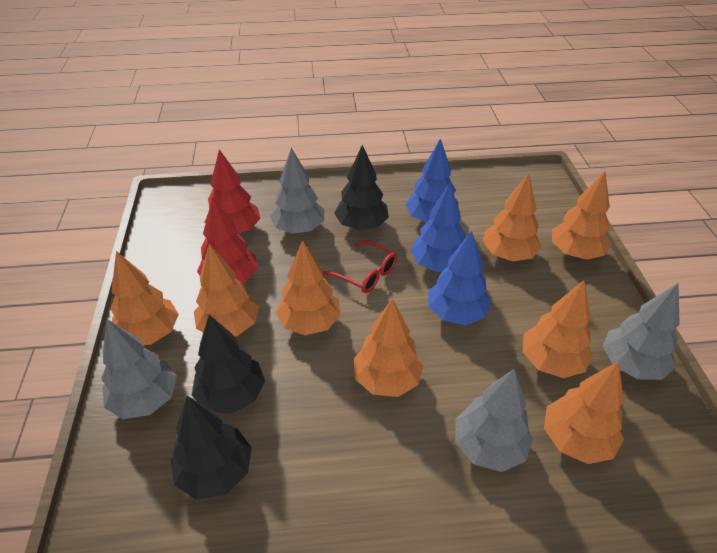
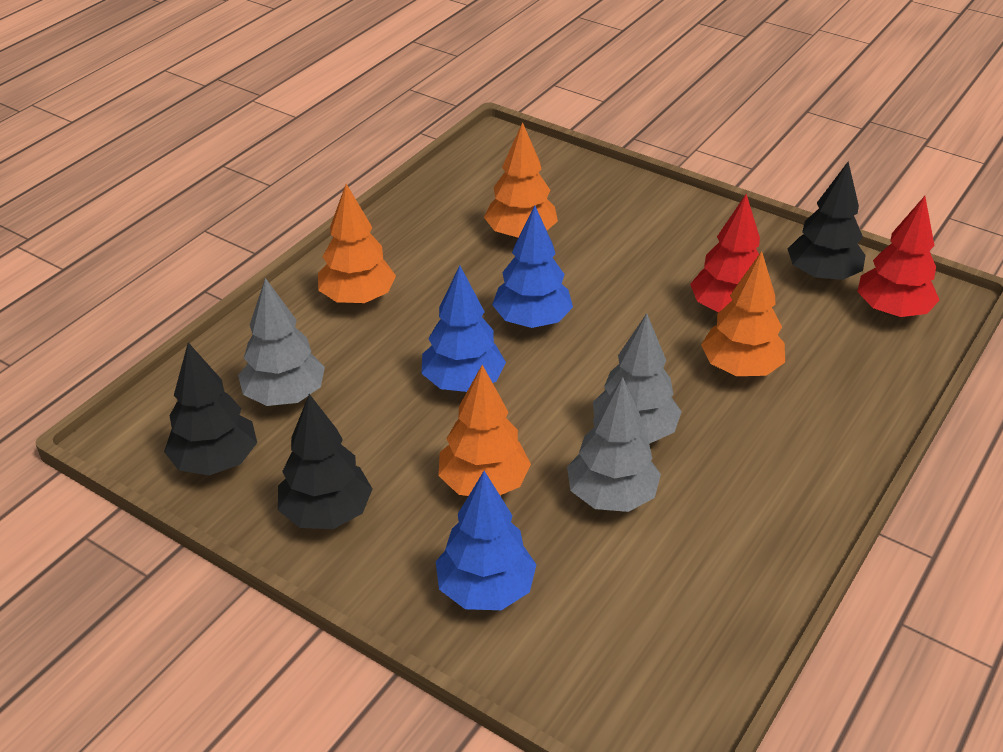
grey tree: 4 -> 3
orange tree: 8 -> 4
red glasses: 1 -> 0

